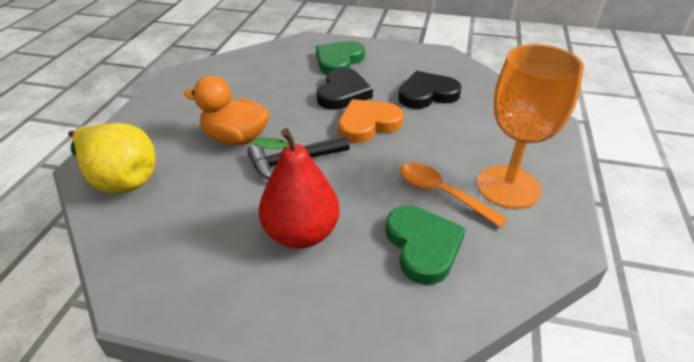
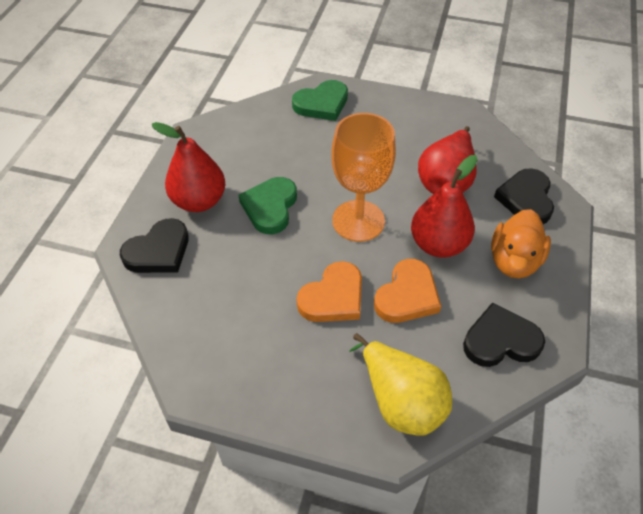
black hammer: 1 -> 0
black heart: 2 -> 3
orange heart: 1 -> 2
orange spoon: 1 -> 0
red pear: 1 -> 3

